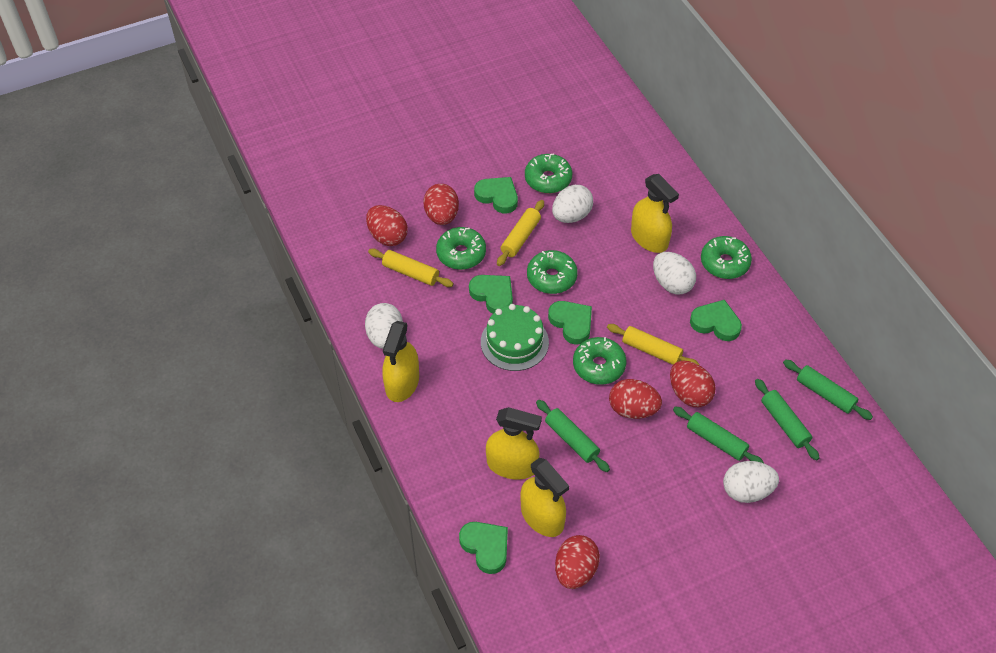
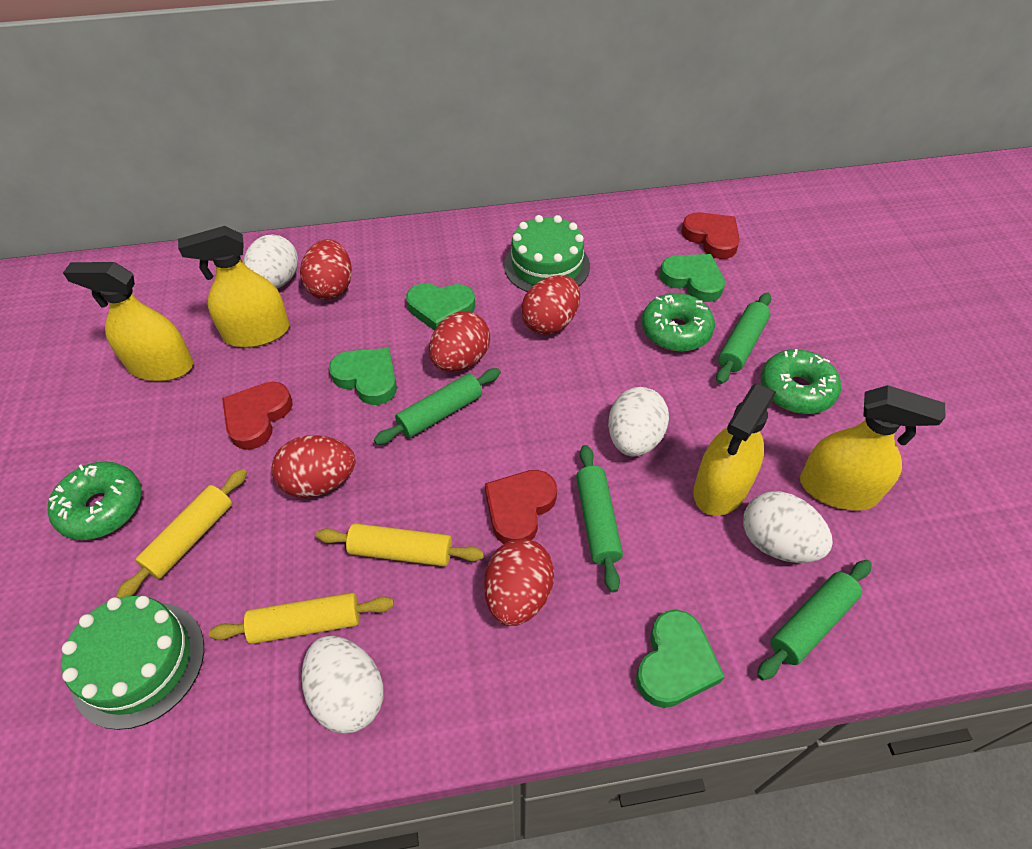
green cake: 1 -> 2
green donut: 5 -> 3
green heart: 5 -> 4
red heart: 0 -> 3

